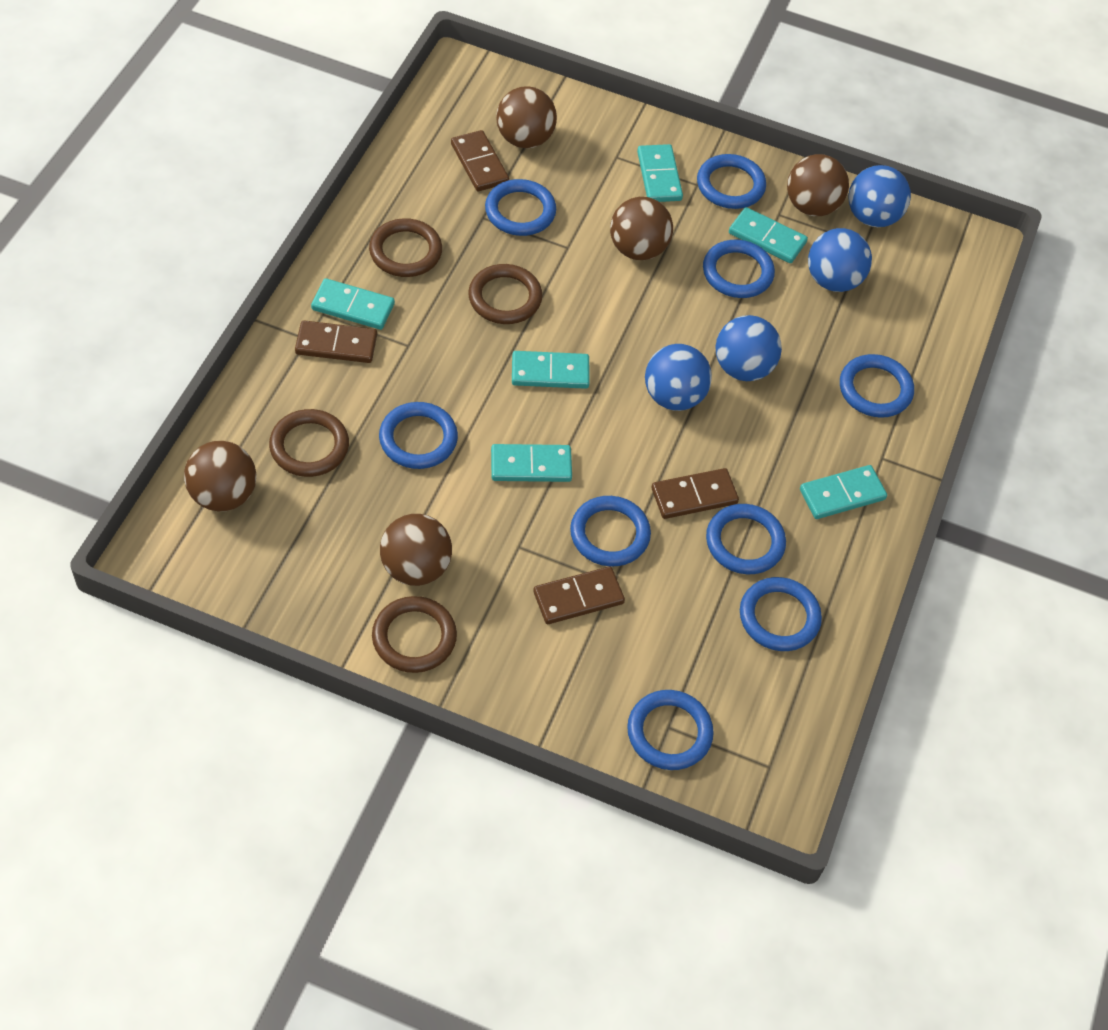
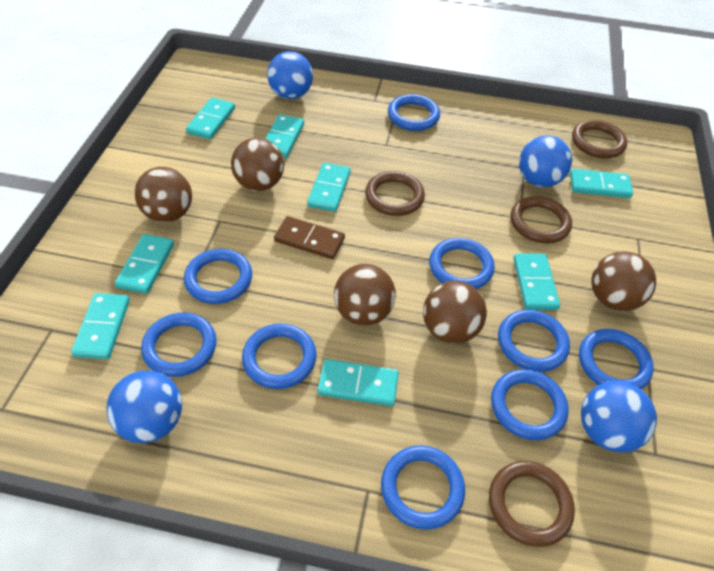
brown domino: 4 -> 1
turquoise domino: 6 -> 8

